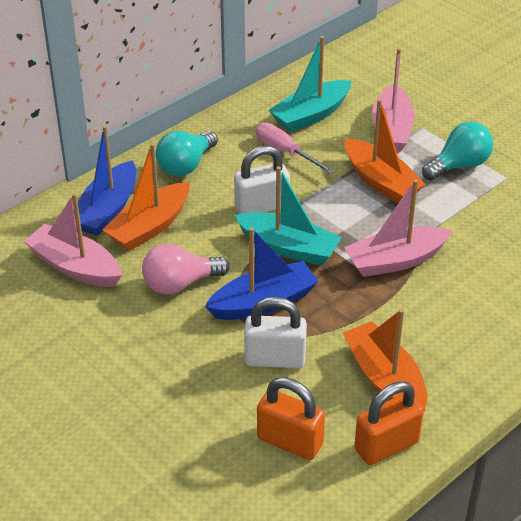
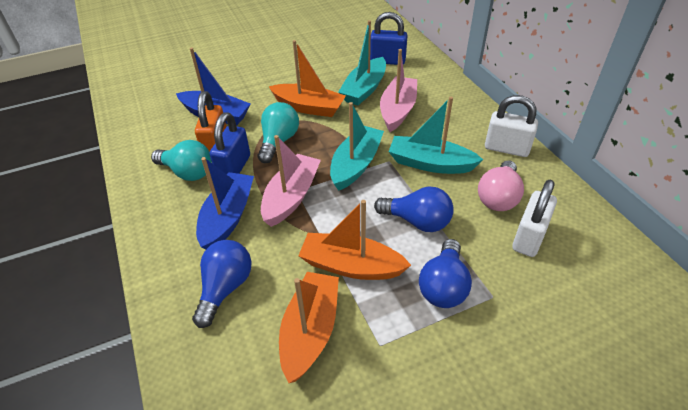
blue light bulb: 0 -> 3
blue padlock: 0 -> 2
orange padlock: 2 -> 1
pink boat: 3 -> 2
pink screwdriver: 1 -> 0
turquoise boat: 2 -> 3

